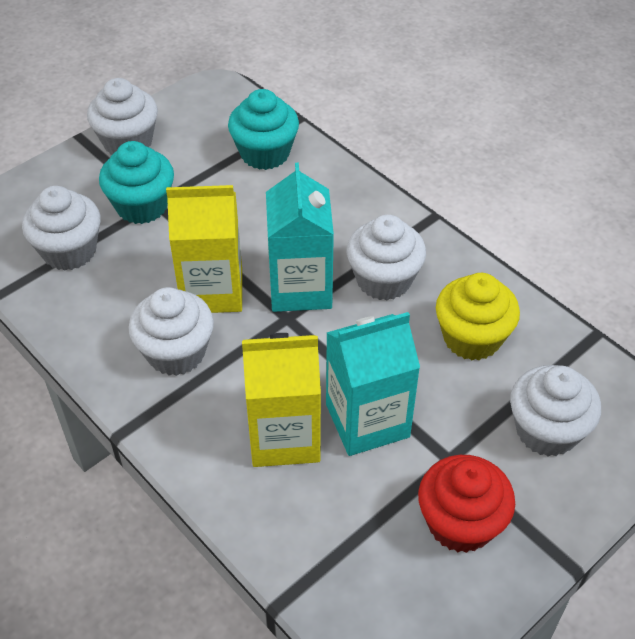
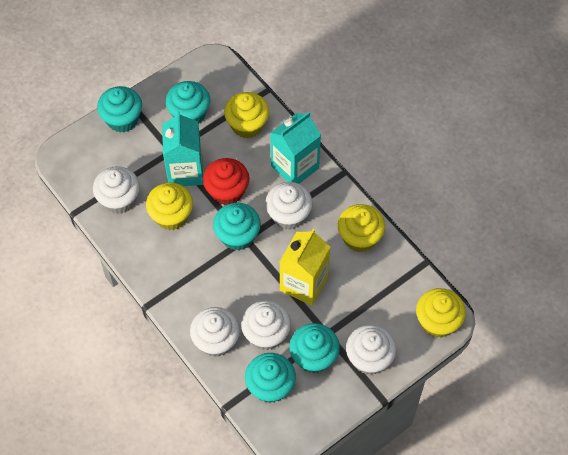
turquoise cupcake: 2 -> 5
yellow carton: 2 -> 1
yellow cupcake: 1 -> 4

